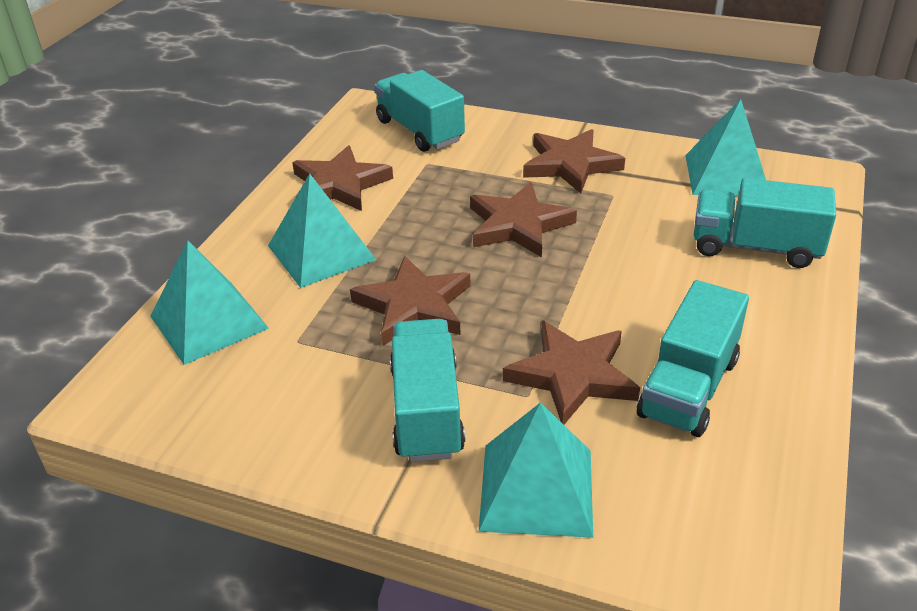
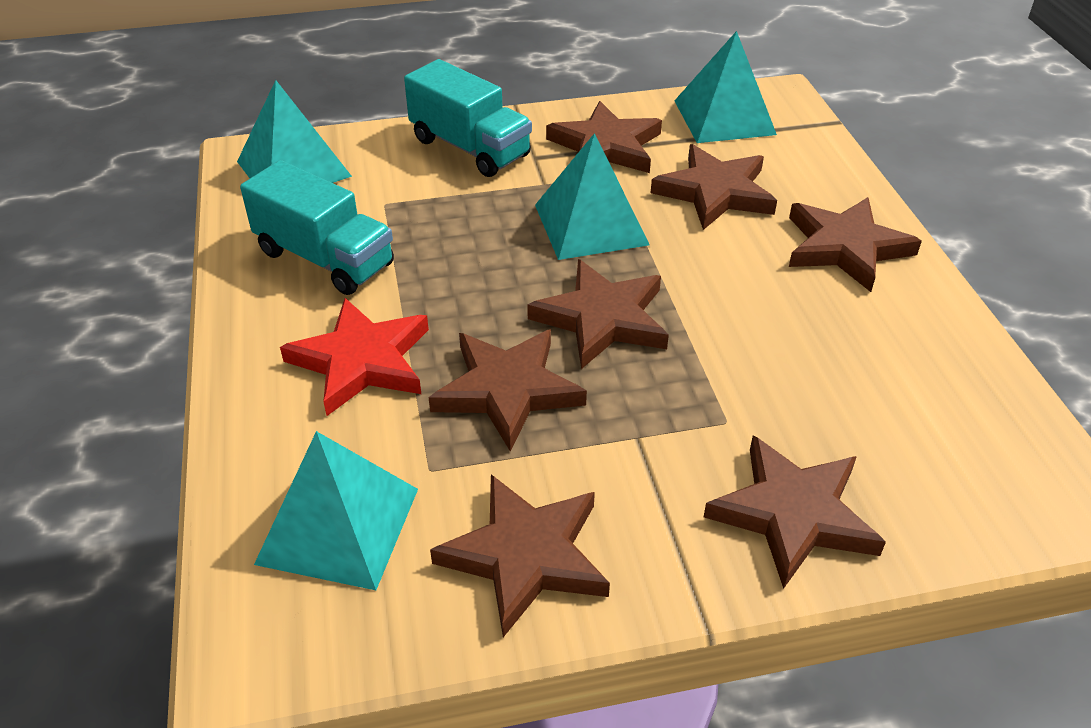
brown star: 5 -> 7
red star: 0 -> 1
turquoise truck: 4 -> 2

